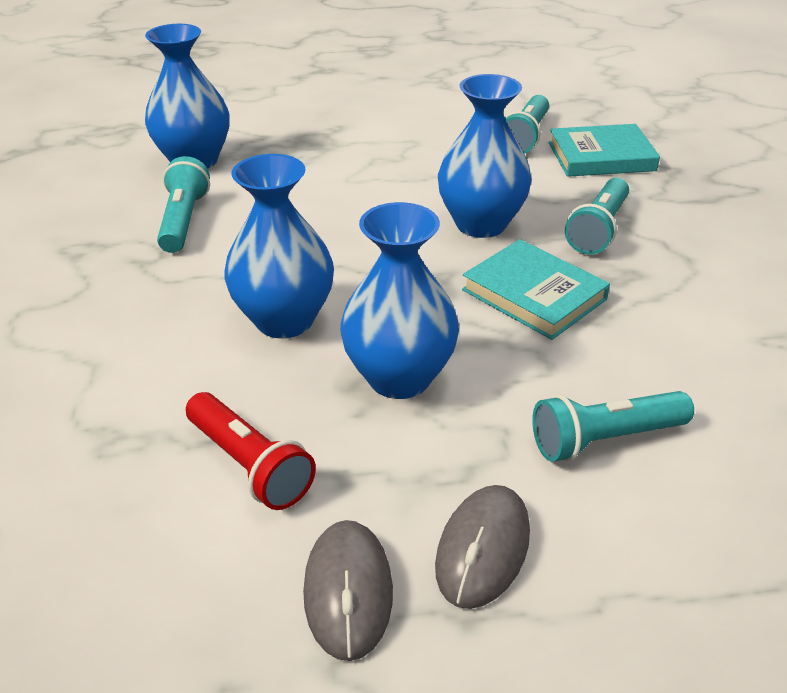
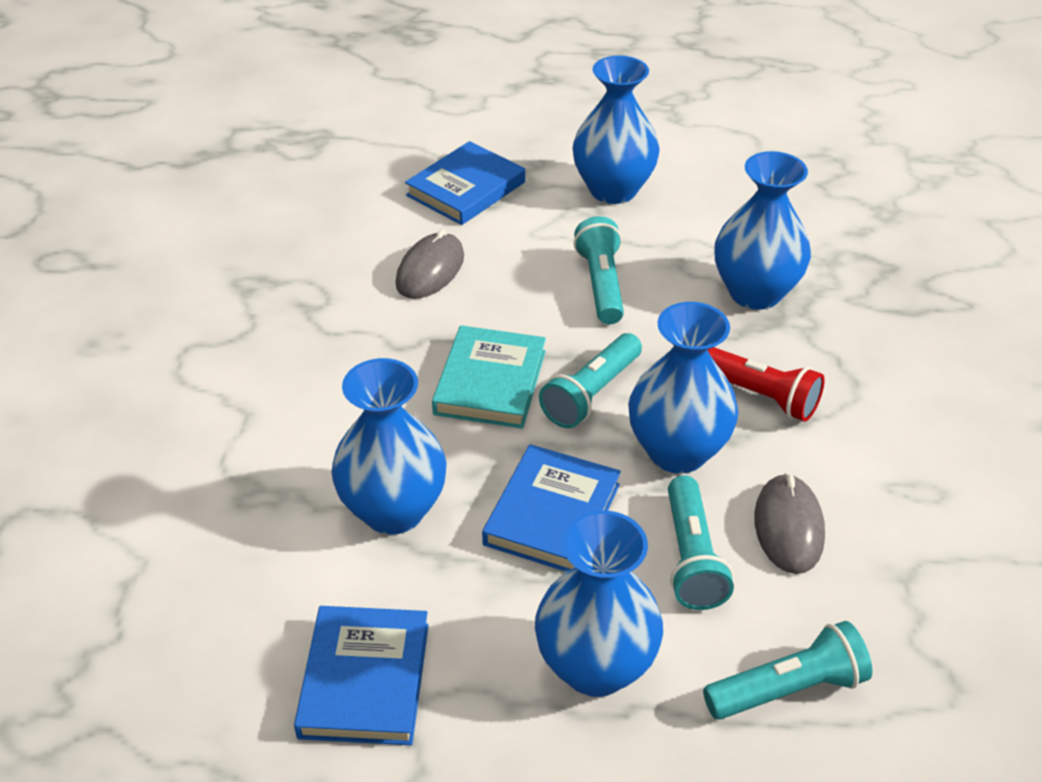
blue book: 0 -> 3
blue vase: 4 -> 5
turquoise book: 2 -> 1

